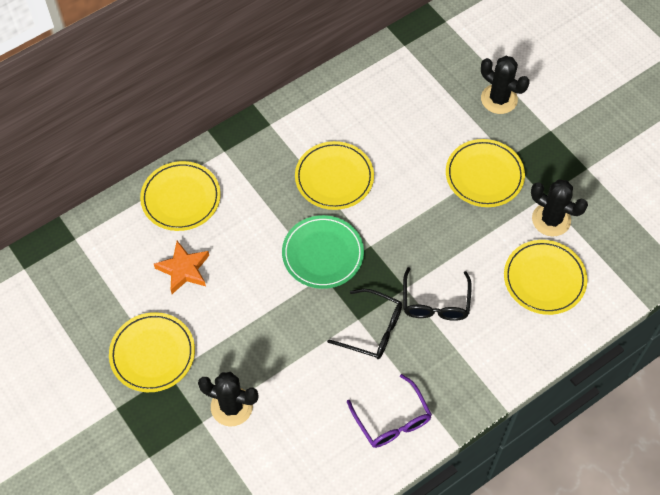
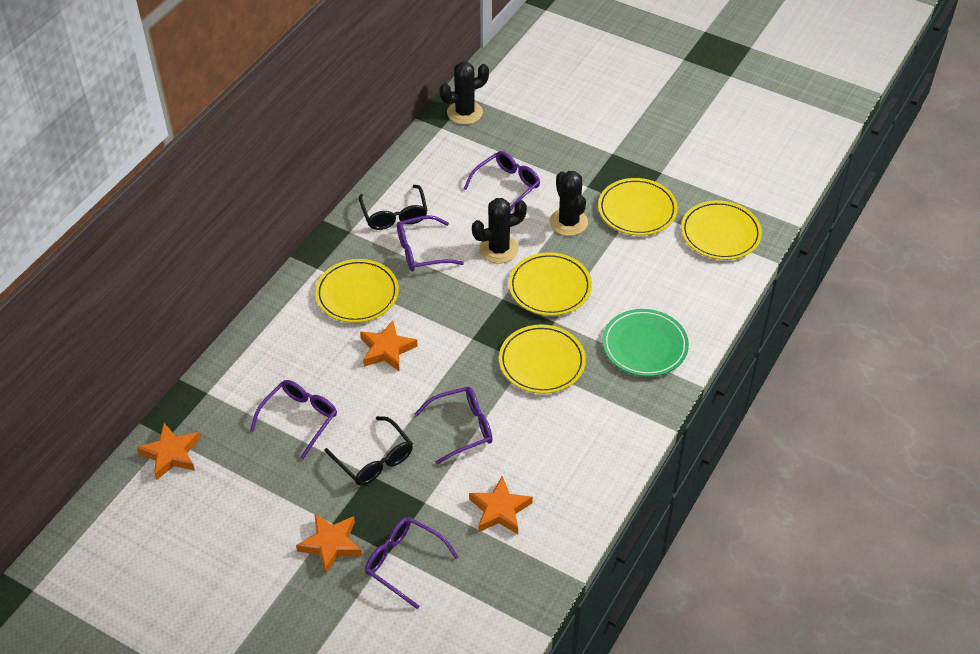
orange star: 1 -> 4
purple glasses: 1 -> 5

